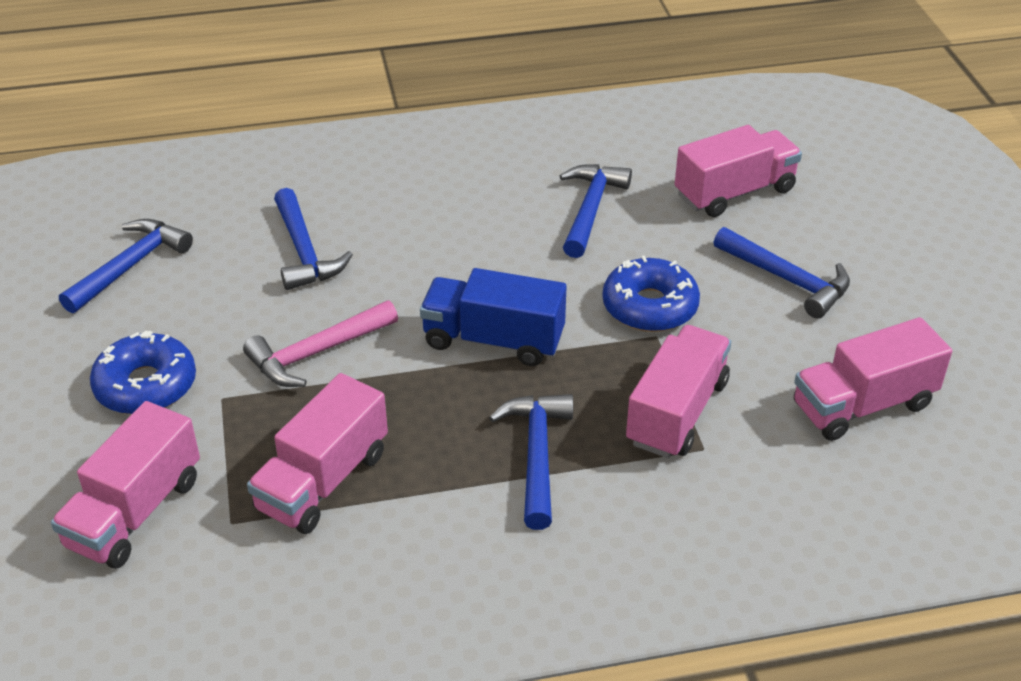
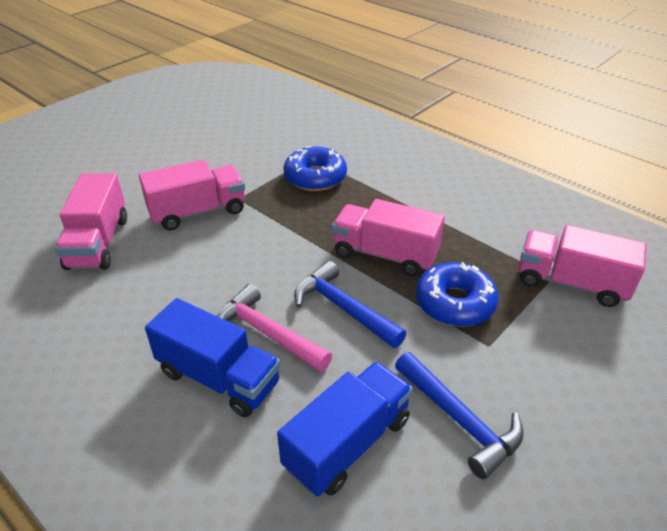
blue hammer: 5 -> 2
blue truck: 1 -> 2
pink truck: 5 -> 4

